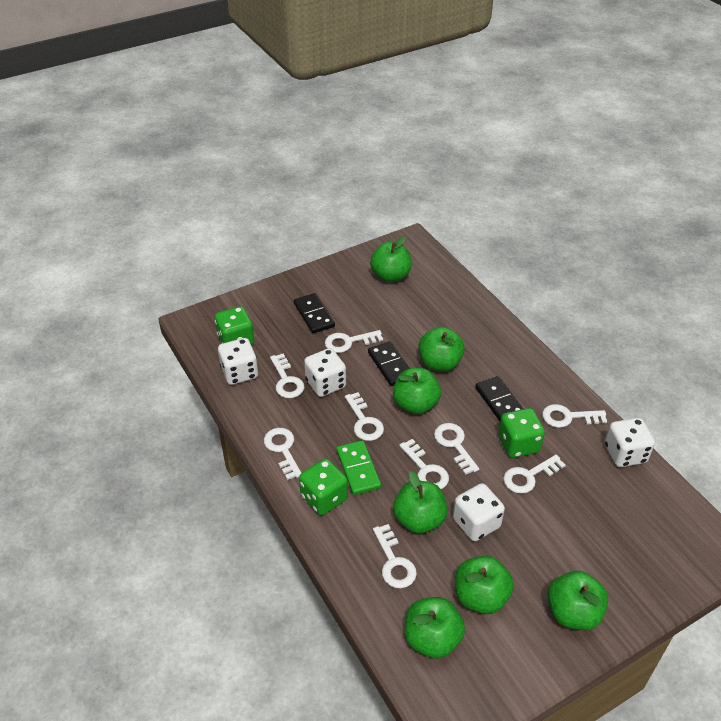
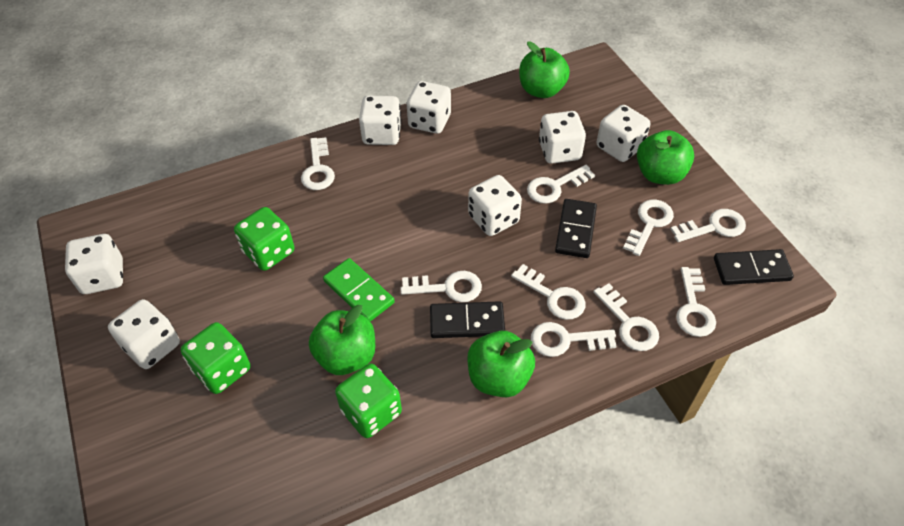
green apple: 7 -> 4
white dice: 4 -> 7

